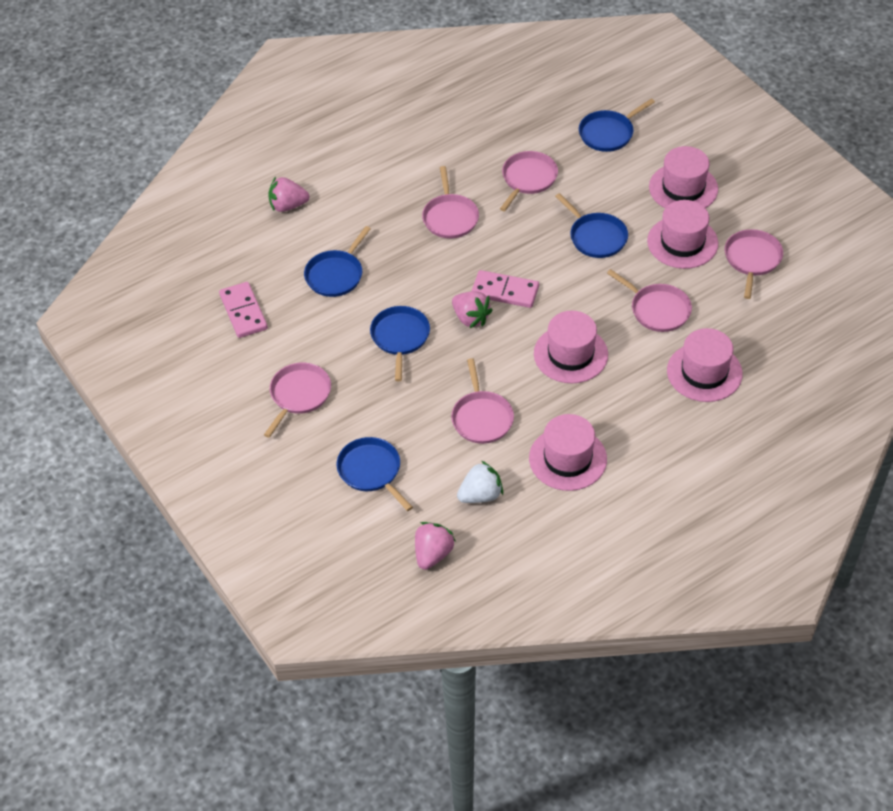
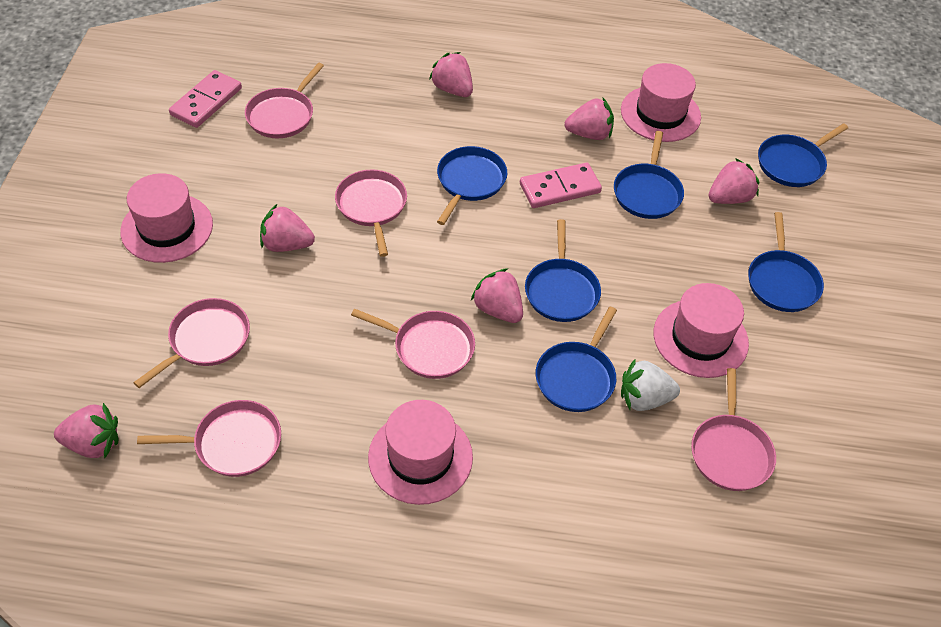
blue pan: 5 -> 6
pink hat: 5 -> 4
pink strawberry: 3 -> 6

